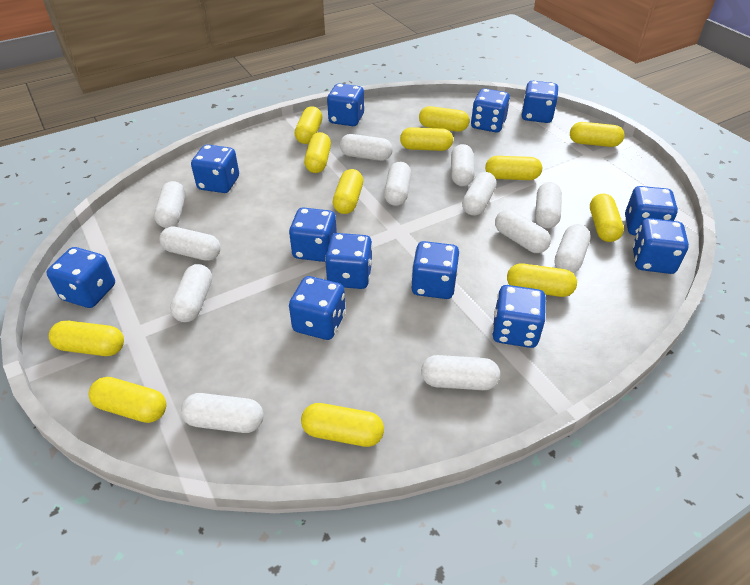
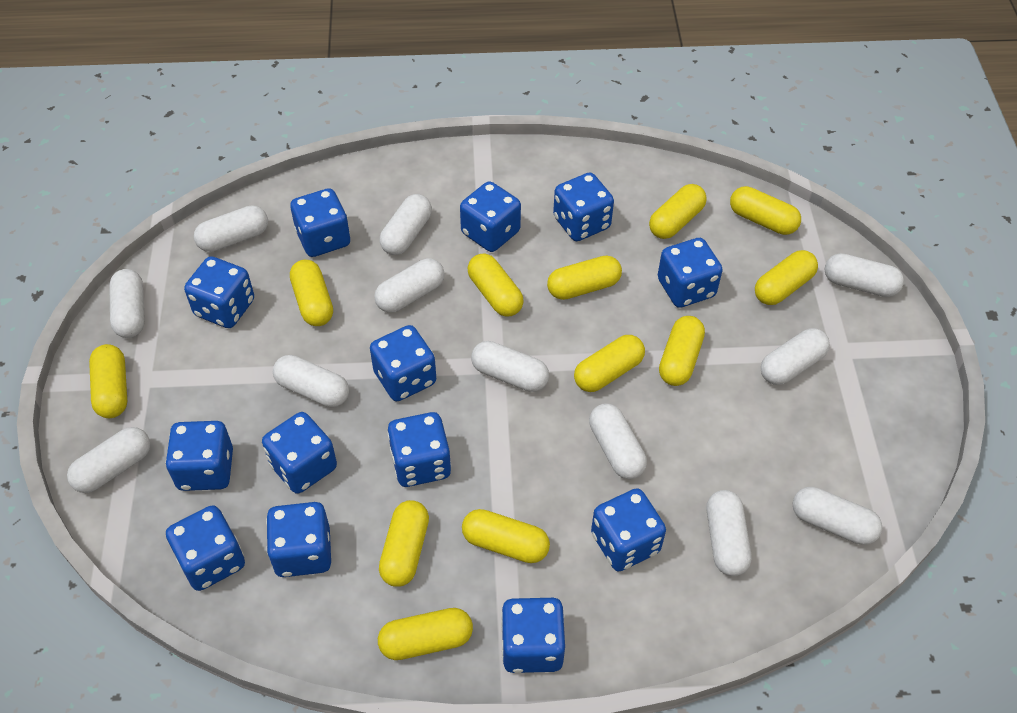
blue dice: 12 -> 13

